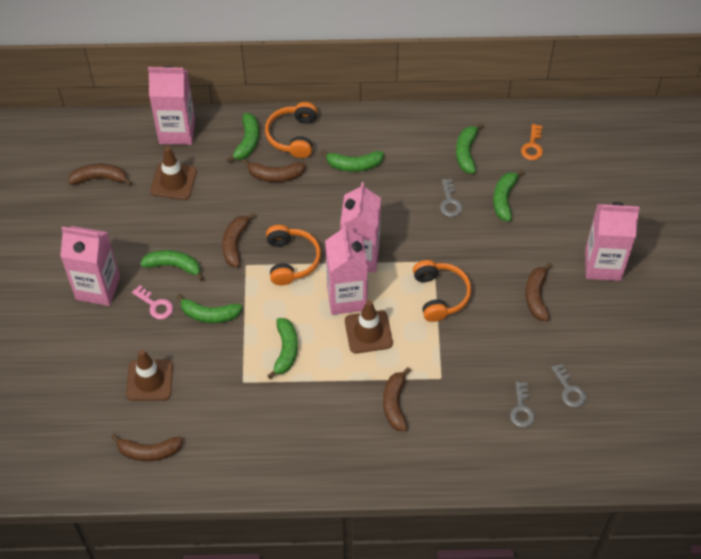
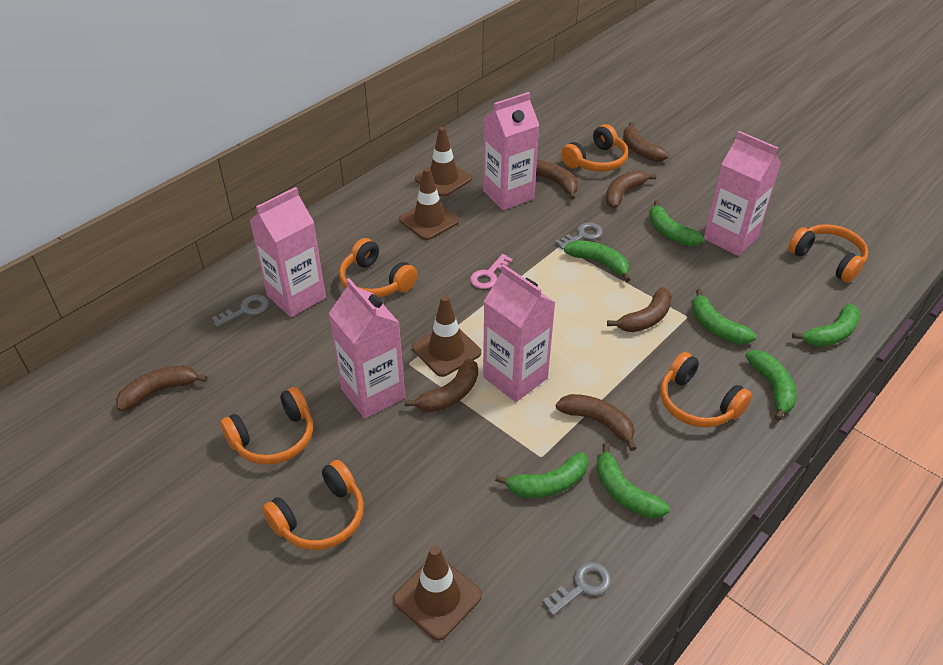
brown banana: 6 -> 7
brown traffic cone: 3 -> 4
orange headphones: 3 -> 6
orange key: 1 -> 0

